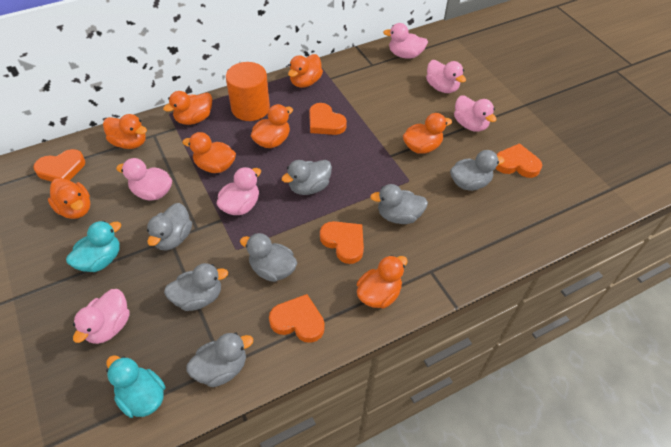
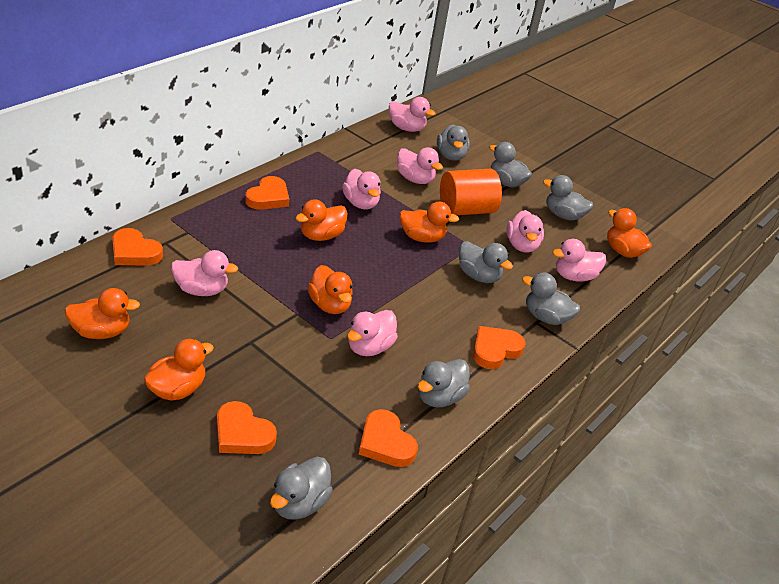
orange duck: 8 -> 6
pink duck: 6 -> 7
turquoise duck: 2 -> 0

